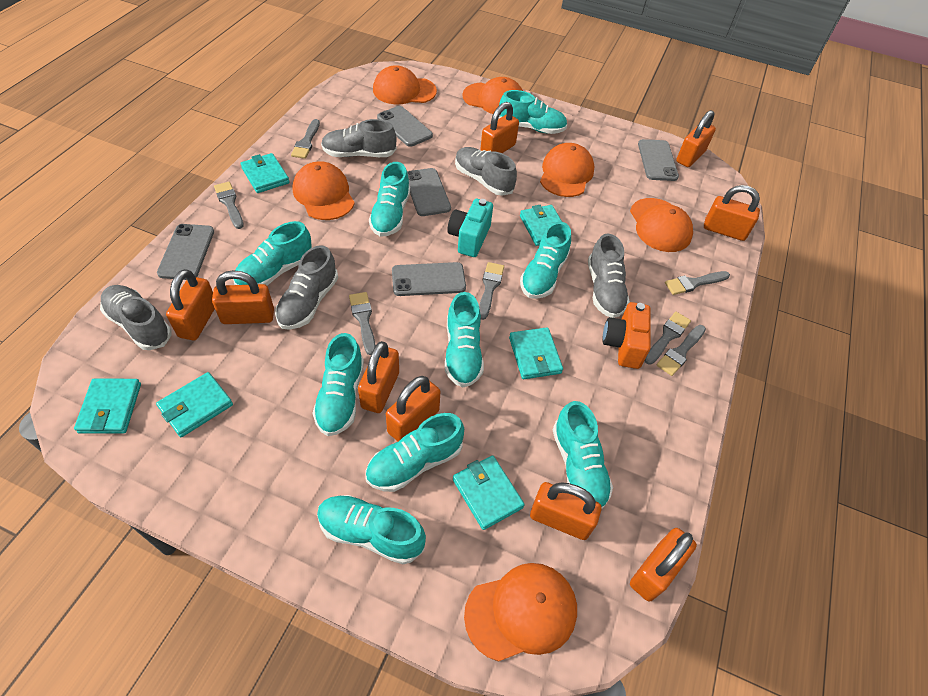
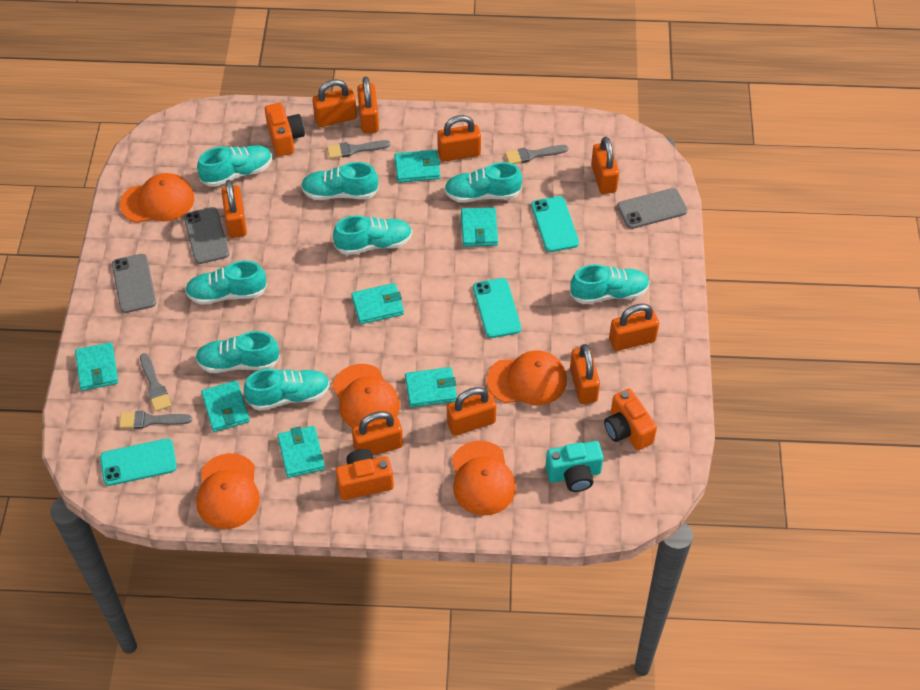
grey brush: 7 -> 4
grey phone: 5 -> 3
grey shoe: 5 -> 0
orange camera: 1 -> 3
orange cap: 6 -> 5
turquoise phone: 0 -> 3
turquoise shoe: 9 -> 8
turquoise wallet: 6 -> 7

